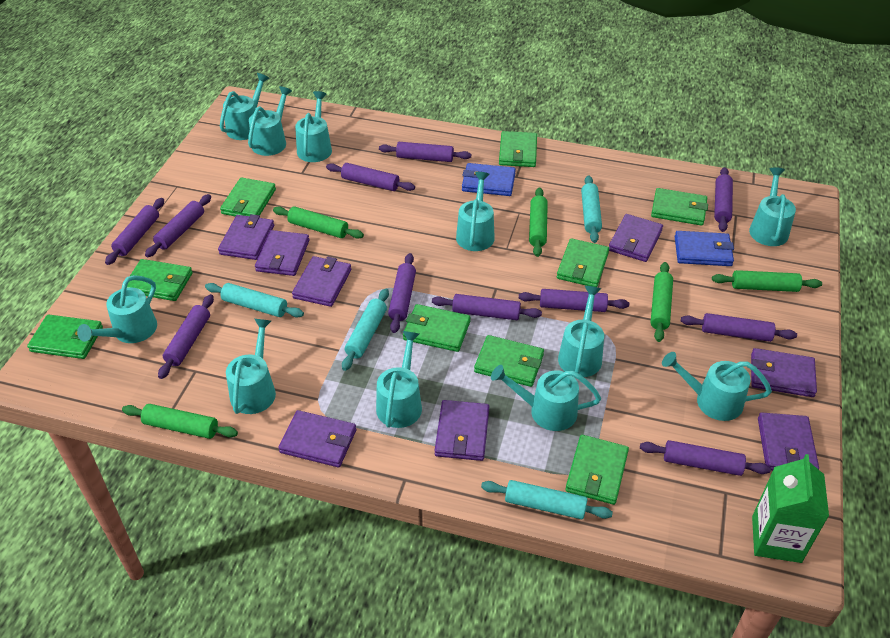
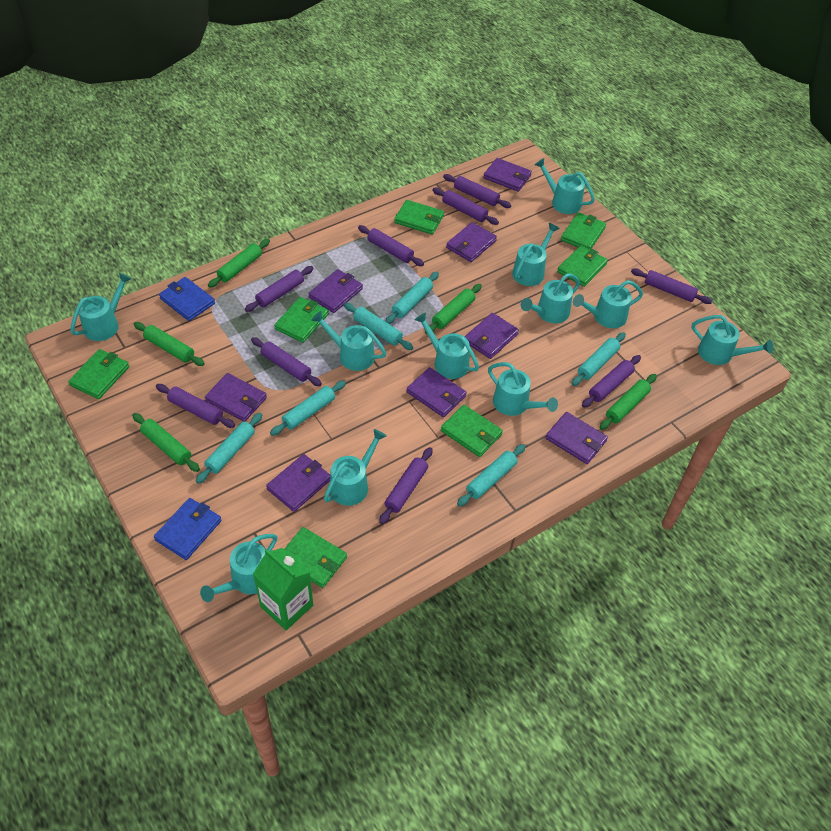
green wallet: 9 -> 7
purple rolling pin: 11 -> 9
turquoise rolling pin: 4 -> 6

